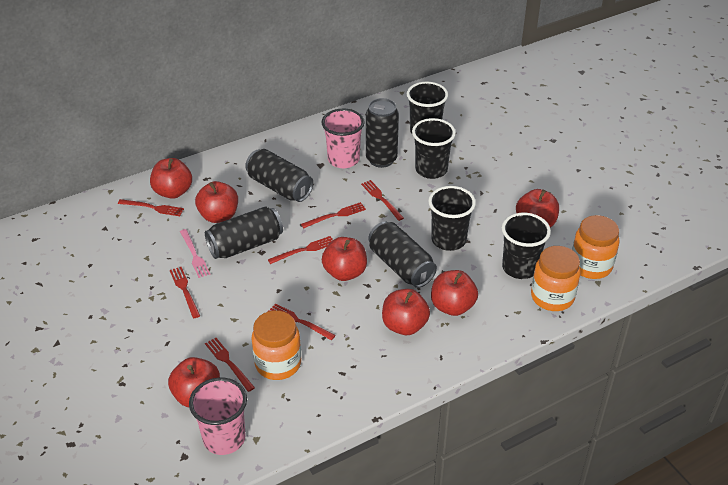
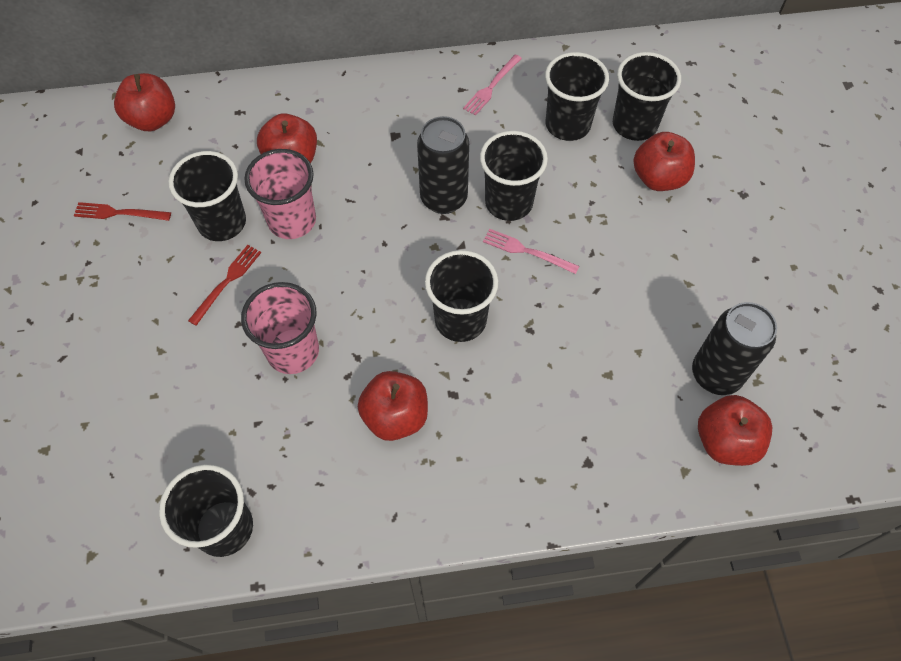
black can: 4 -> 2
black cup: 4 -> 6
orange jar: 3 -> 0
pink fork: 1 -> 2
red apple: 7 -> 5
red fork: 7 -> 2

